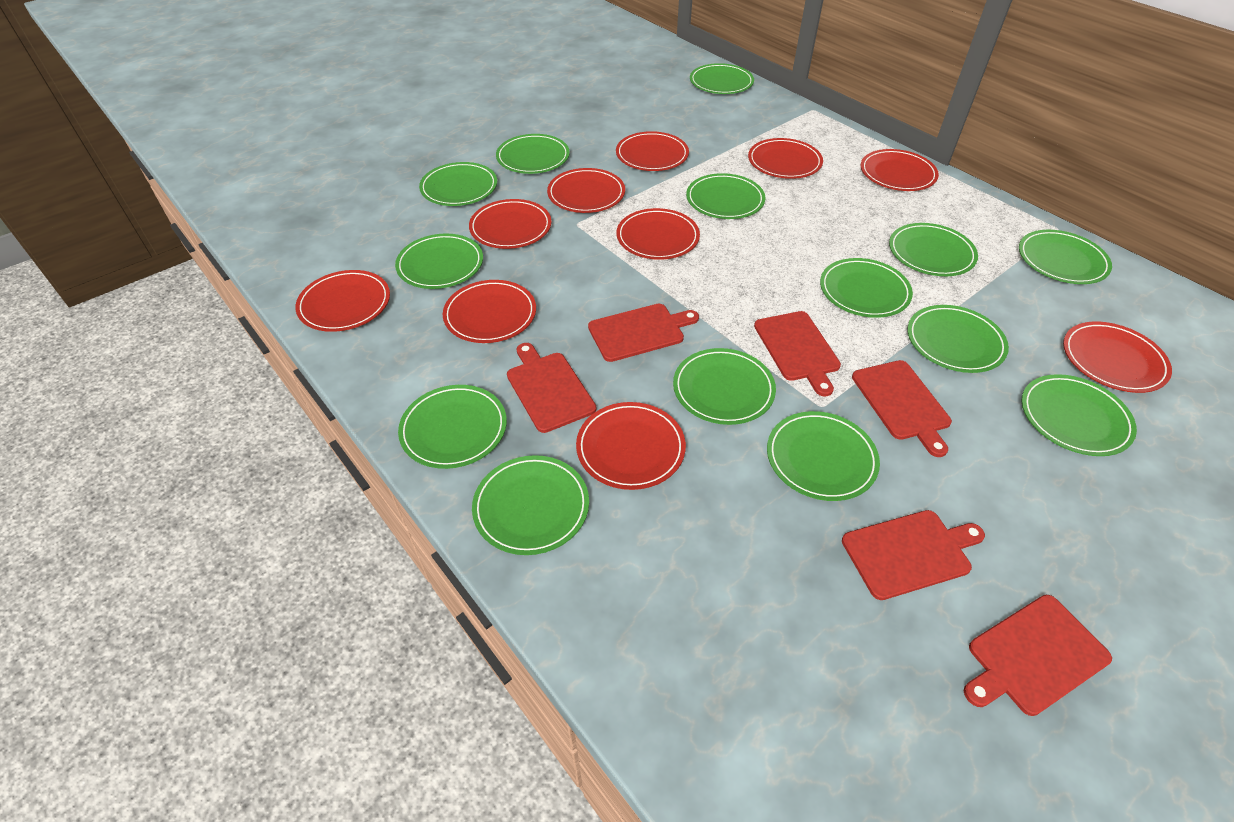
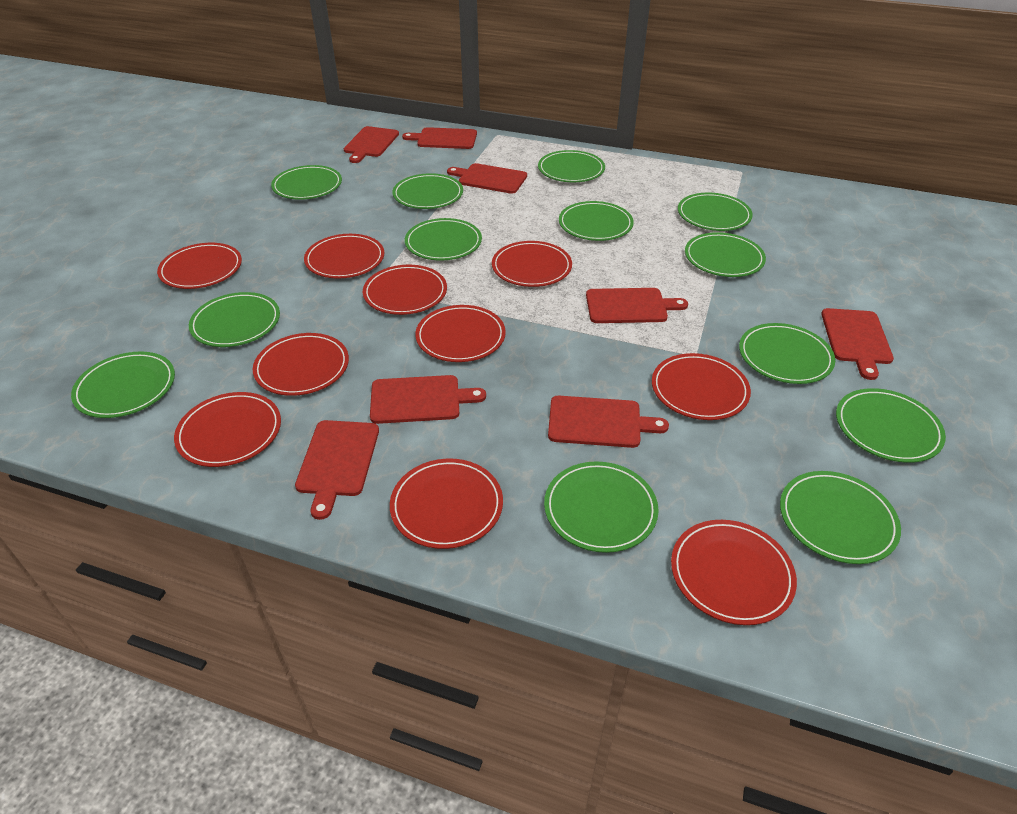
green plate: 14 -> 13
red cutting board: 6 -> 8

